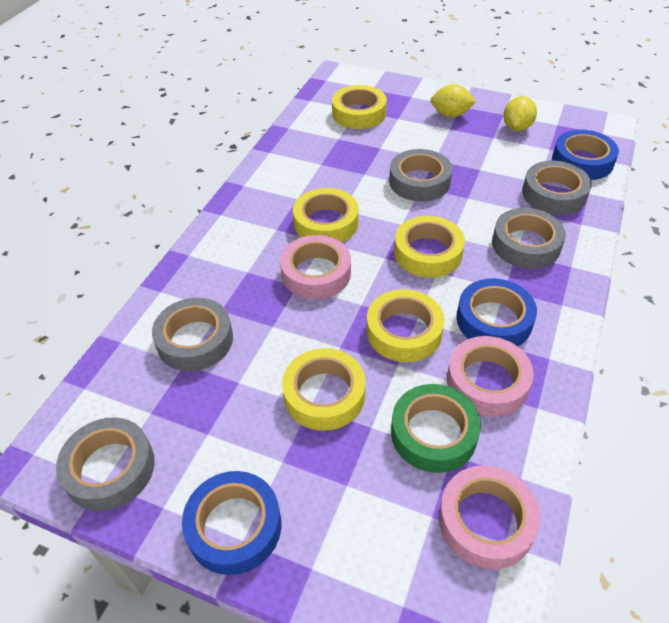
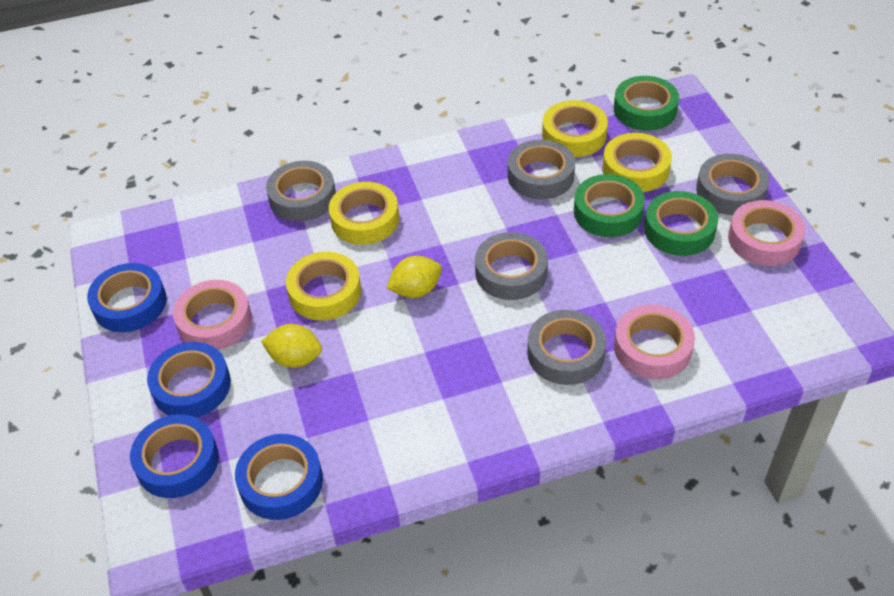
blue tape: 3 -> 4
green tape: 1 -> 3
yellow tape: 5 -> 4

